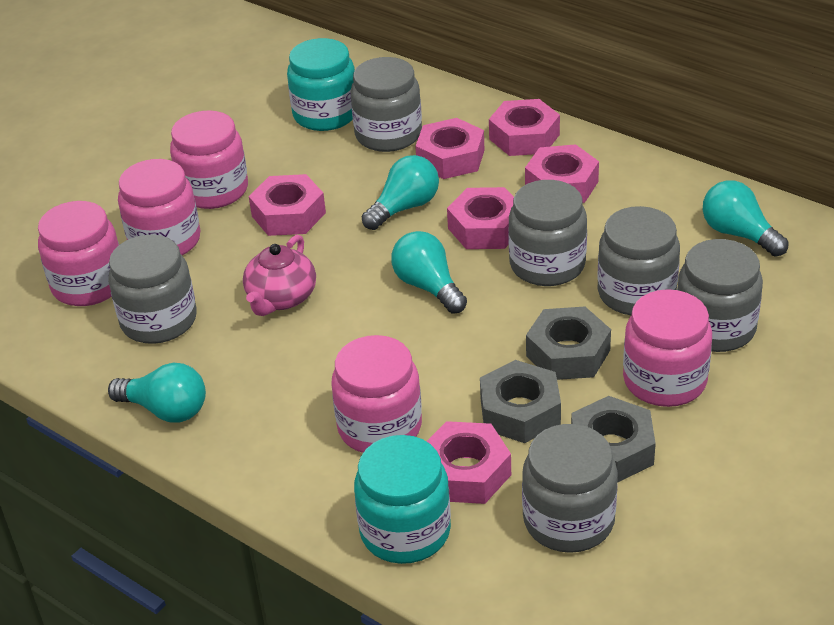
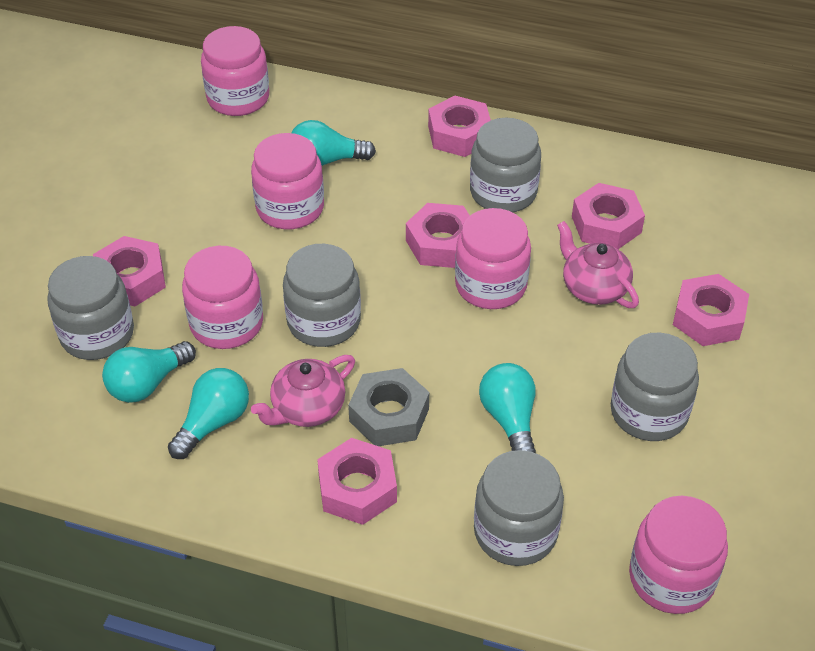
grey jar: 6 -> 5
grey nut: 3 -> 1
pink teapot: 1 -> 2
turquoise jar: 2 -> 0

